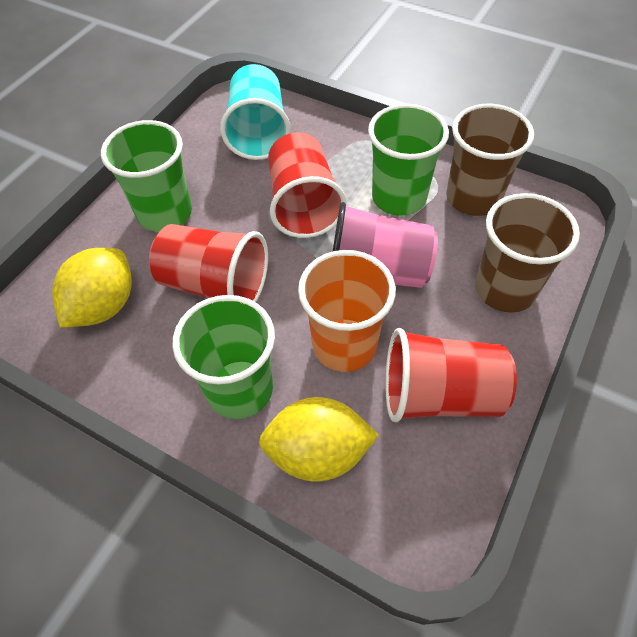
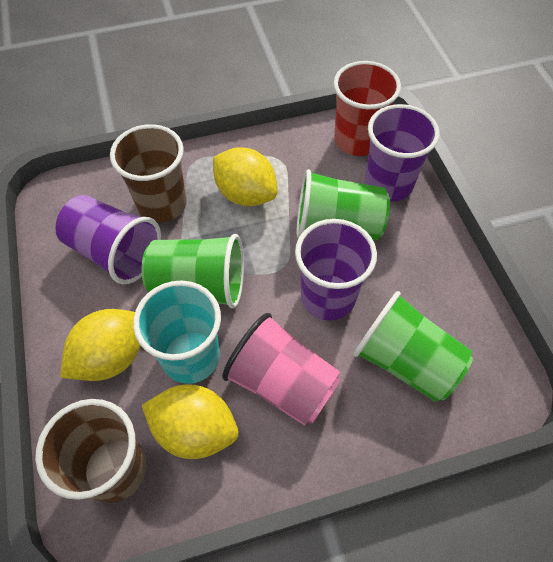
orange cup: 1 -> 0
purple cup: 0 -> 3
red cup: 3 -> 1
yellow lemon: 2 -> 3

